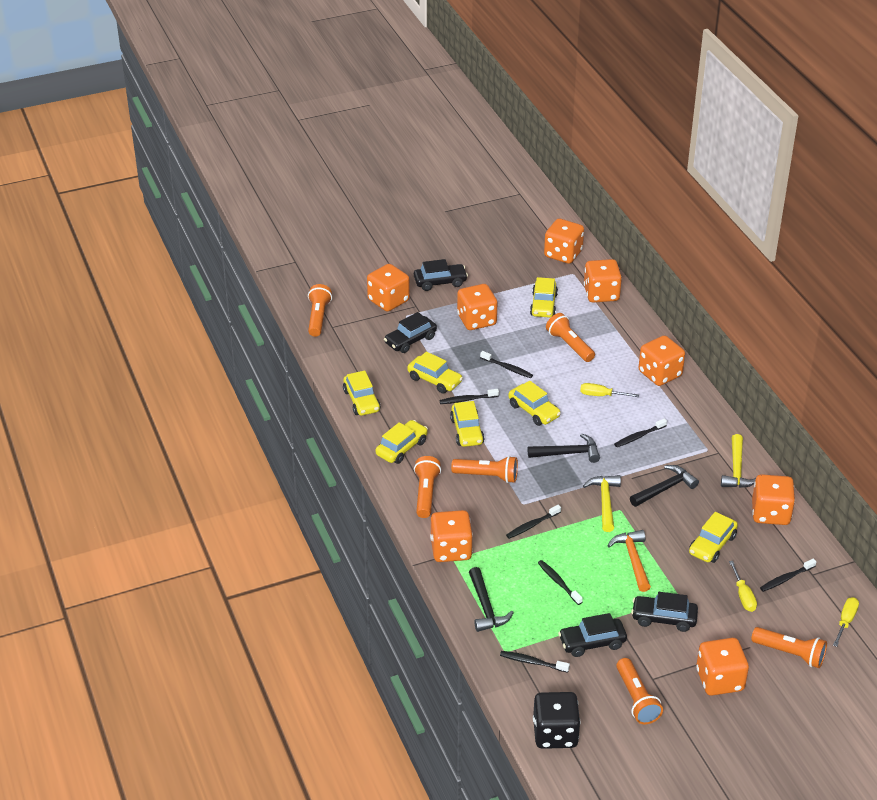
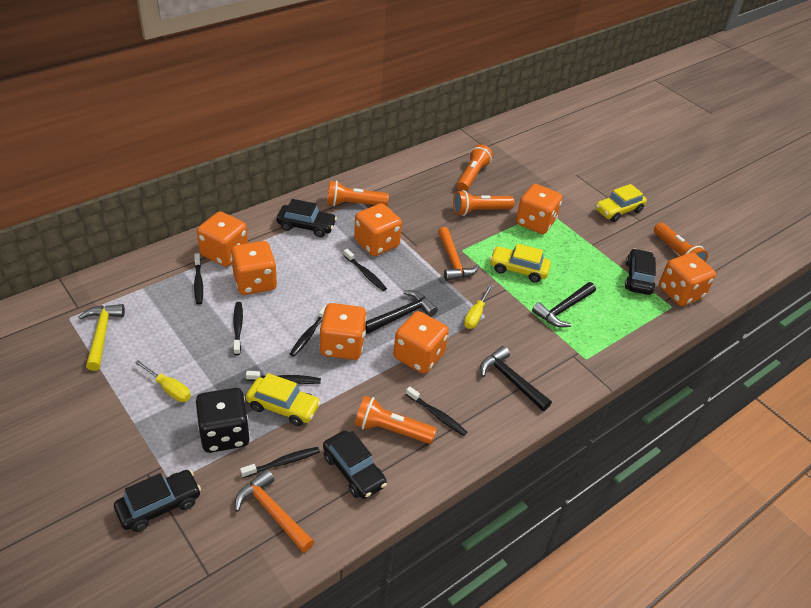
orange dice: 8 -> 7
orange flashlight: 6 -> 5
orange hammer: 1 -> 2
yellow car: 7 -> 3
yellow hammer: 2 -> 1
yellow screwdriver: 3 -> 2

